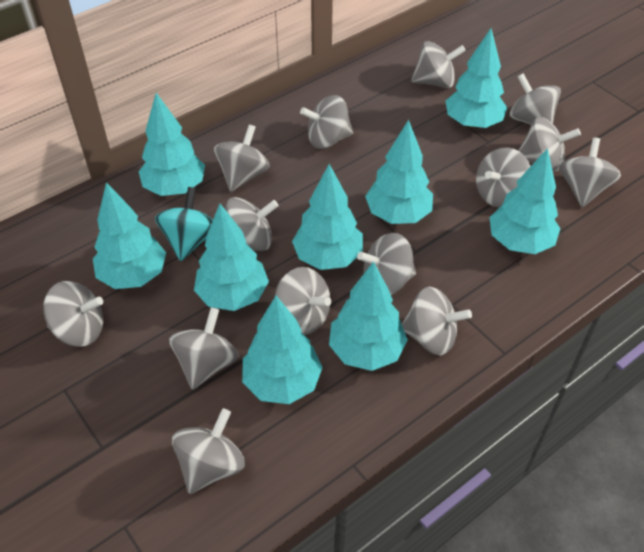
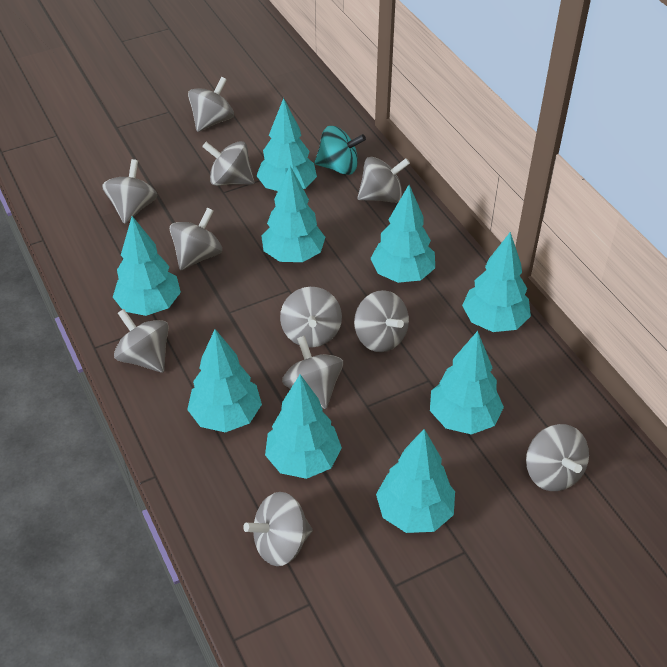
grey spinning top: 14 -> 11

